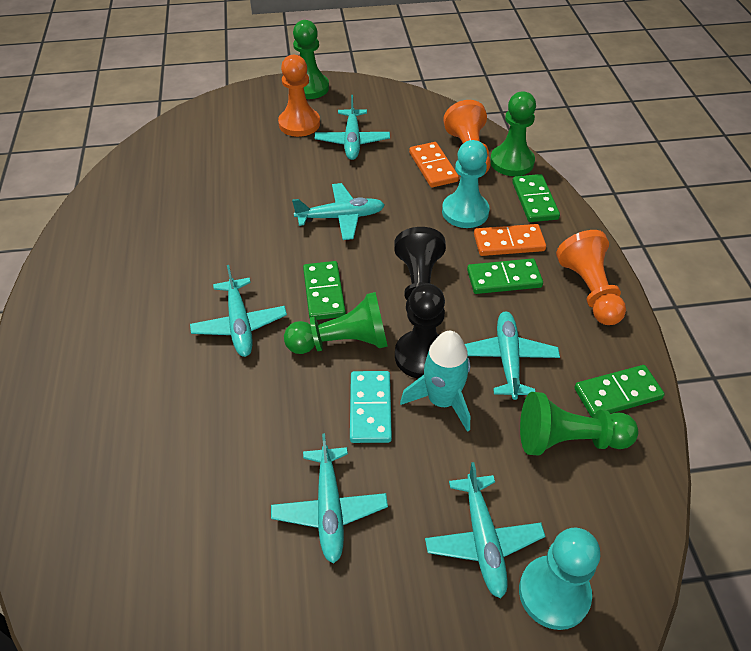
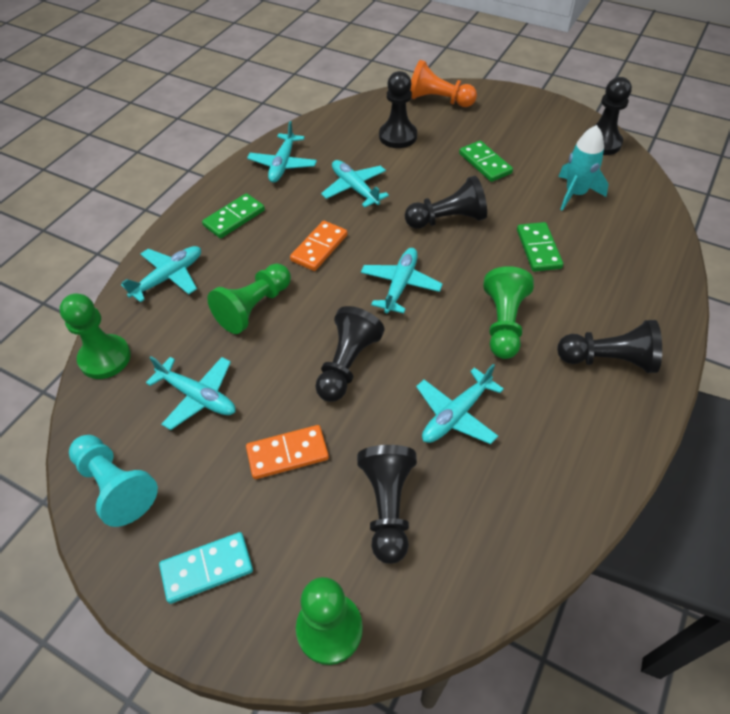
black pawn: 2 -> 6
green domino: 4 -> 3
orange pawn: 3 -> 1
turquoise pawn: 2 -> 1

